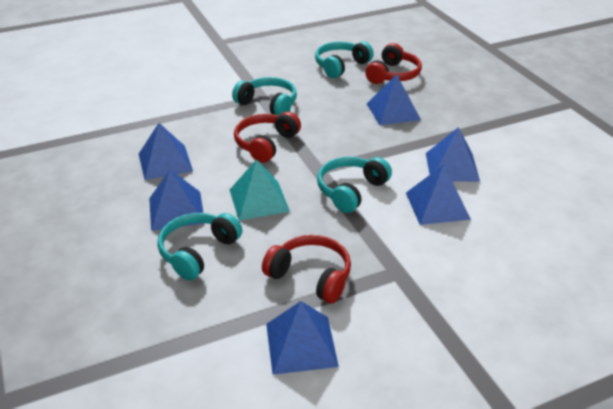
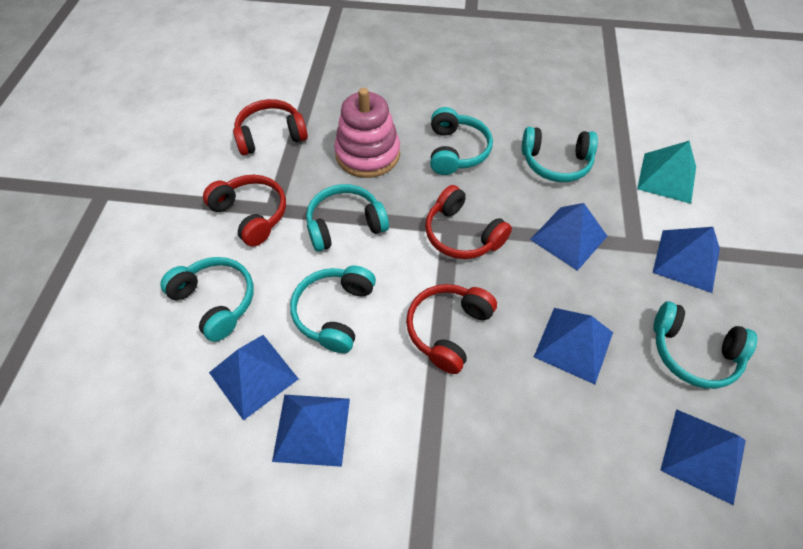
pink stacking toy: 0 -> 1
red headphones: 3 -> 4
turquoise headphones: 4 -> 6

